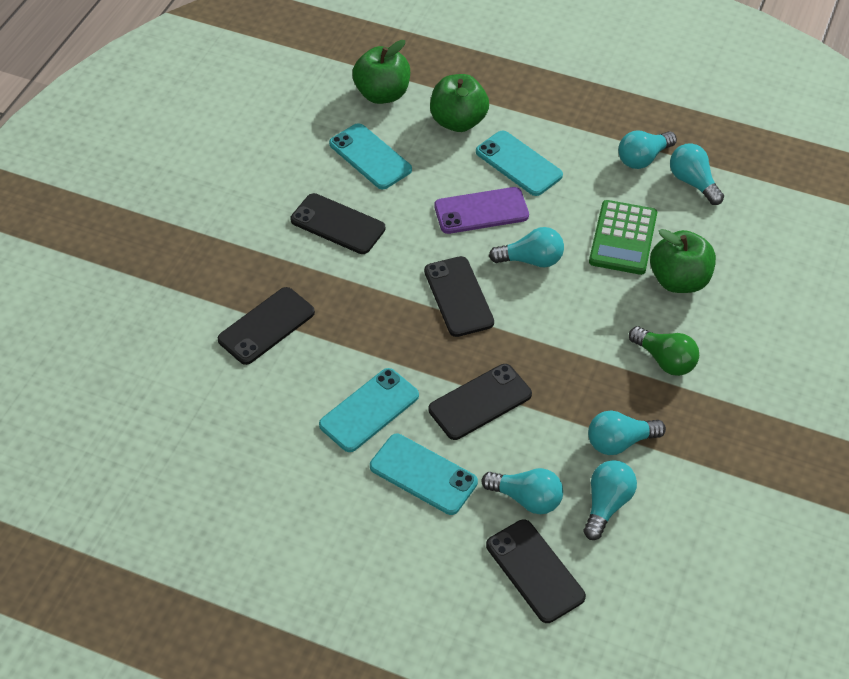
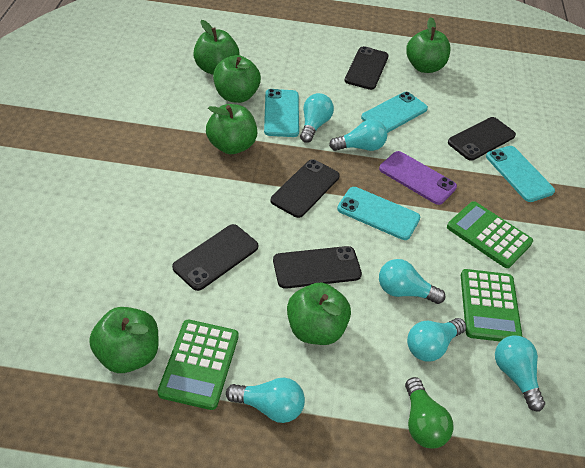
green apple: 3 -> 6
green calculator: 1 -> 3

